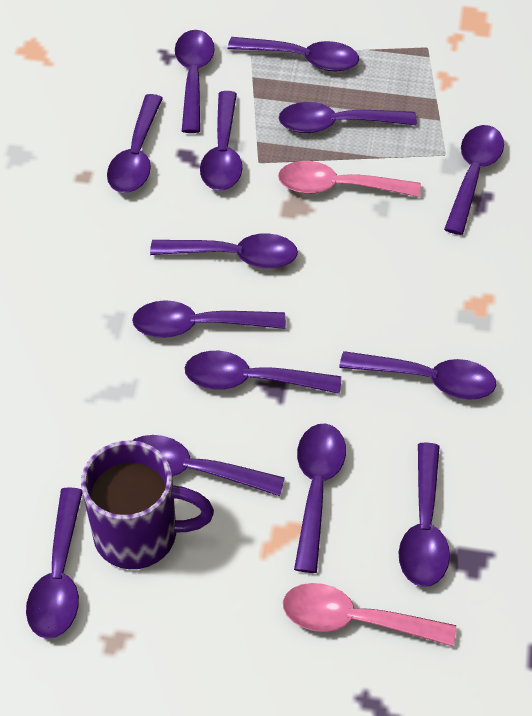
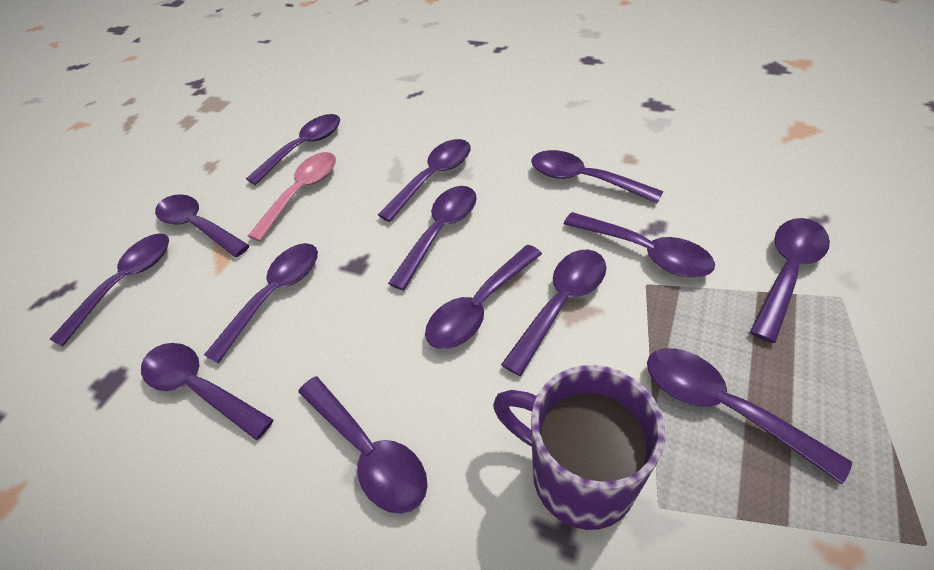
pink spoon: 2 -> 1

